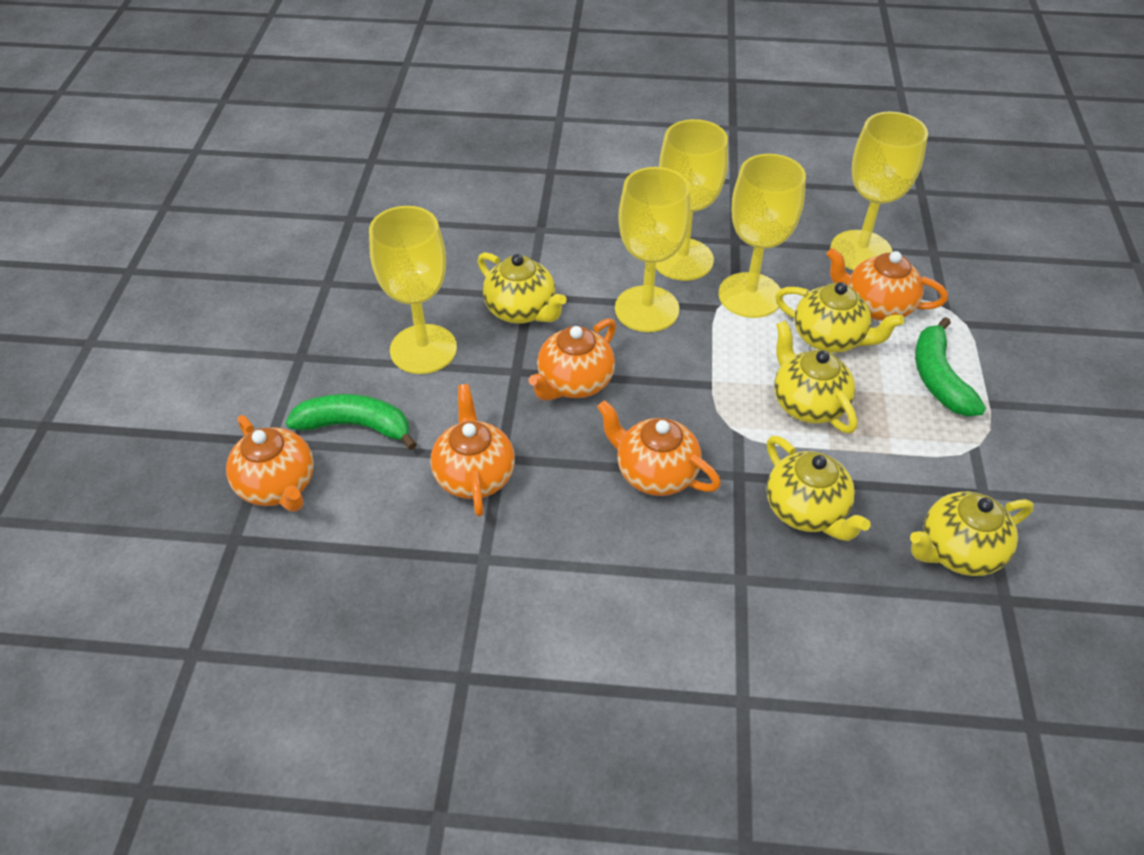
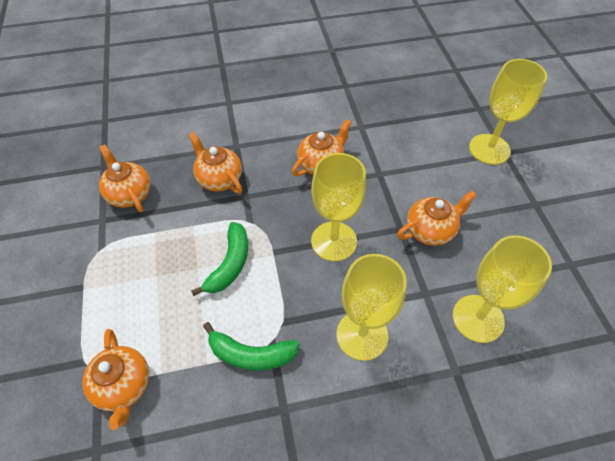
yellow goblet: 5 -> 4
yellow teapot: 5 -> 0

